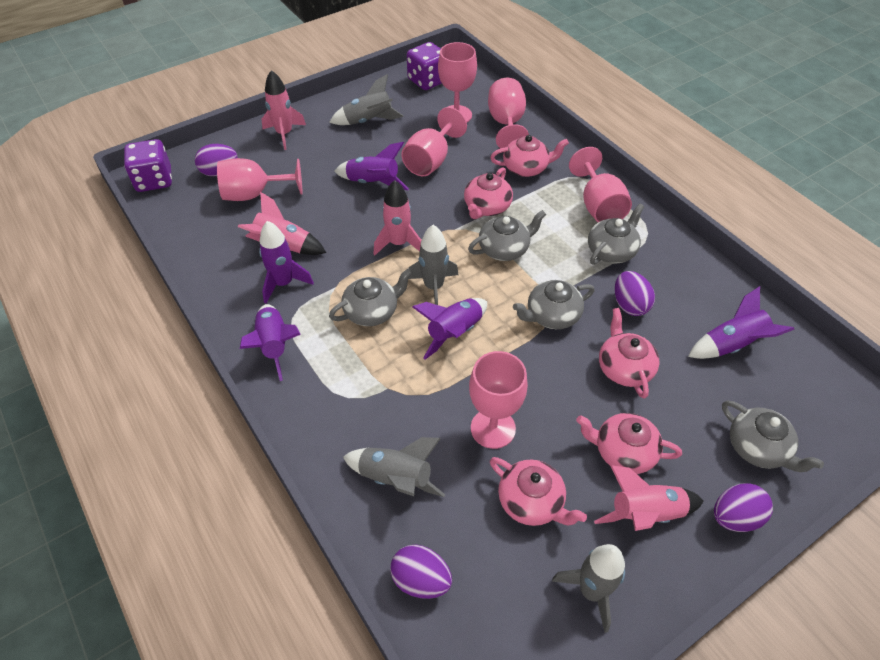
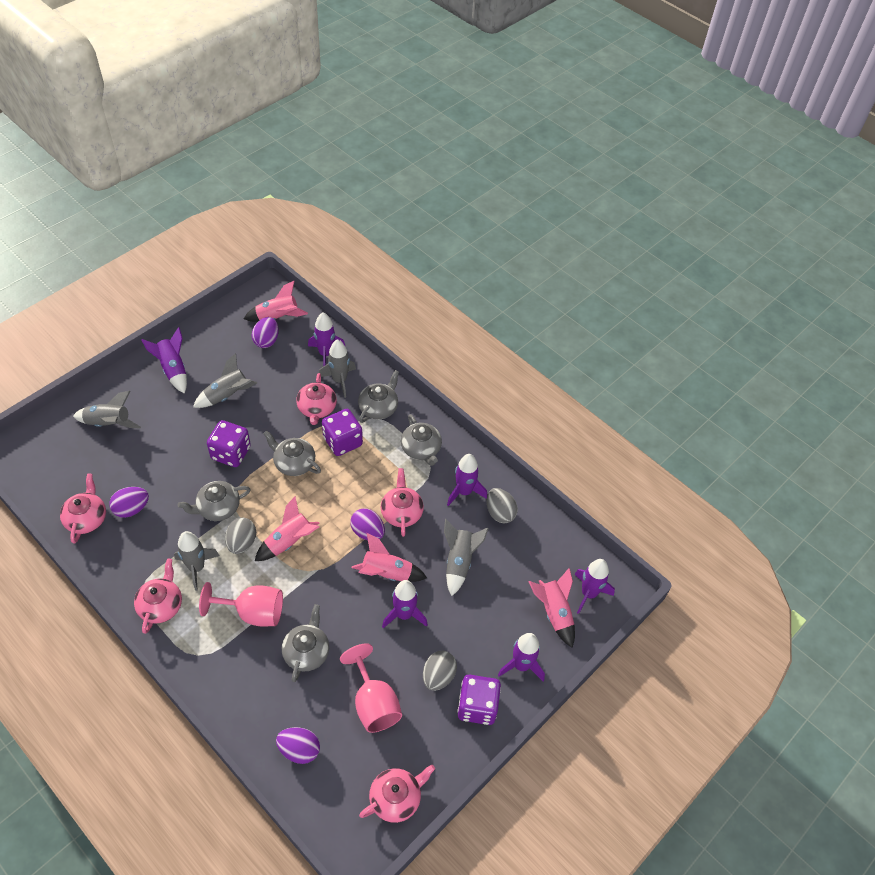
grey egg: 0 -> 3
grey rocket: 4 -> 5
pink goblet: 6 -> 2
purple dice: 2 -> 3
purple rocket: 5 -> 6

